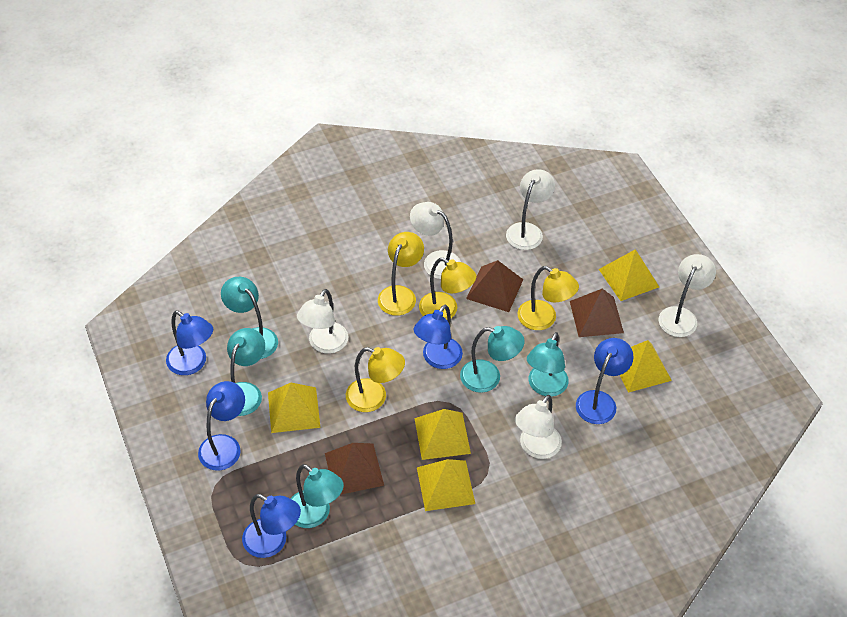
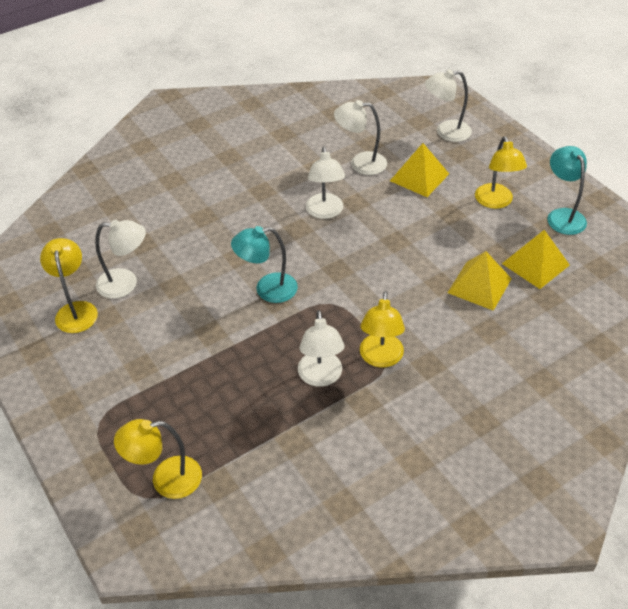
blue lamp: 5 -> 0
brown pyramid: 3 -> 0
turquoise lamp: 5 -> 2
yellow pyramid: 5 -> 3

